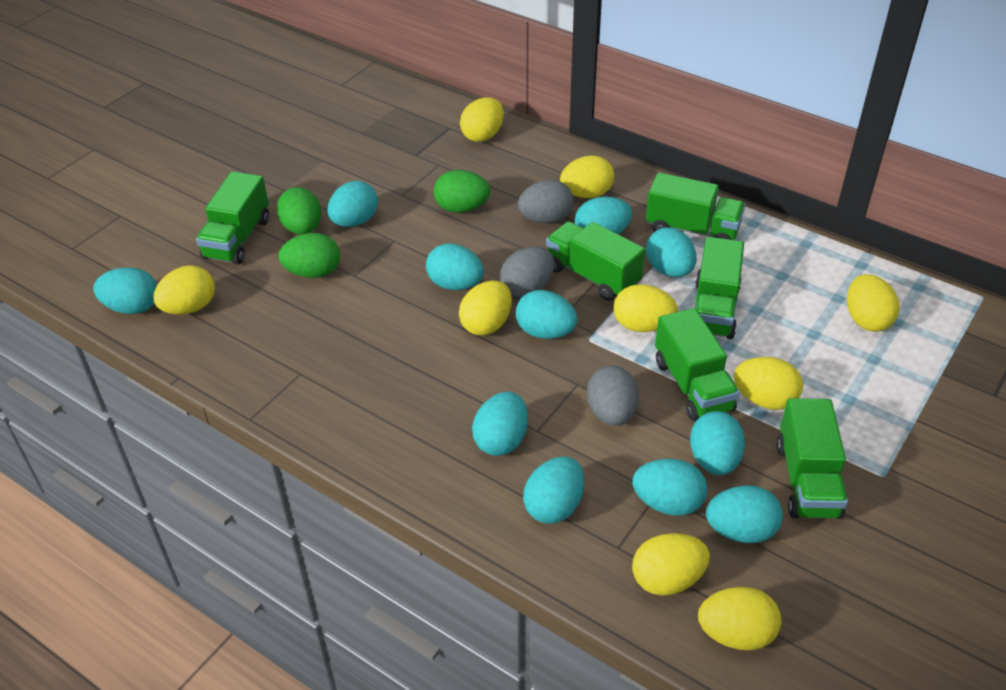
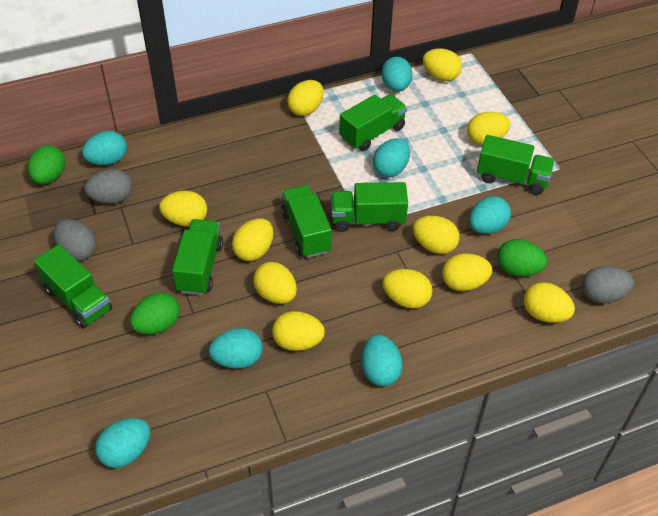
turquoise egg: 11 -> 7
yellow egg: 9 -> 11

